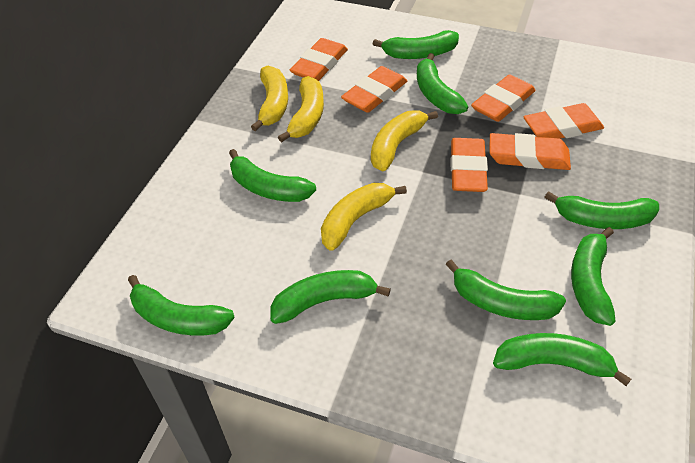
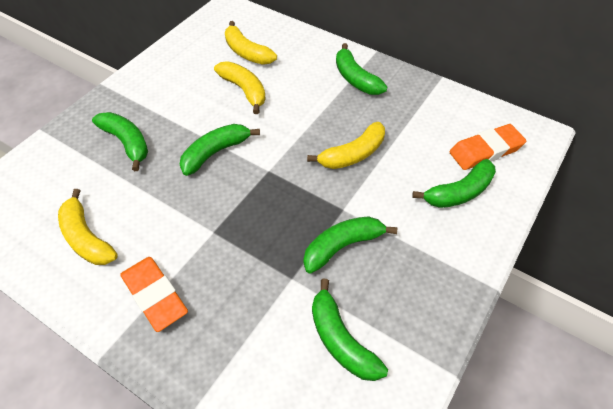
green banana: 9 -> 6
orange eraser: 6 -> 2

